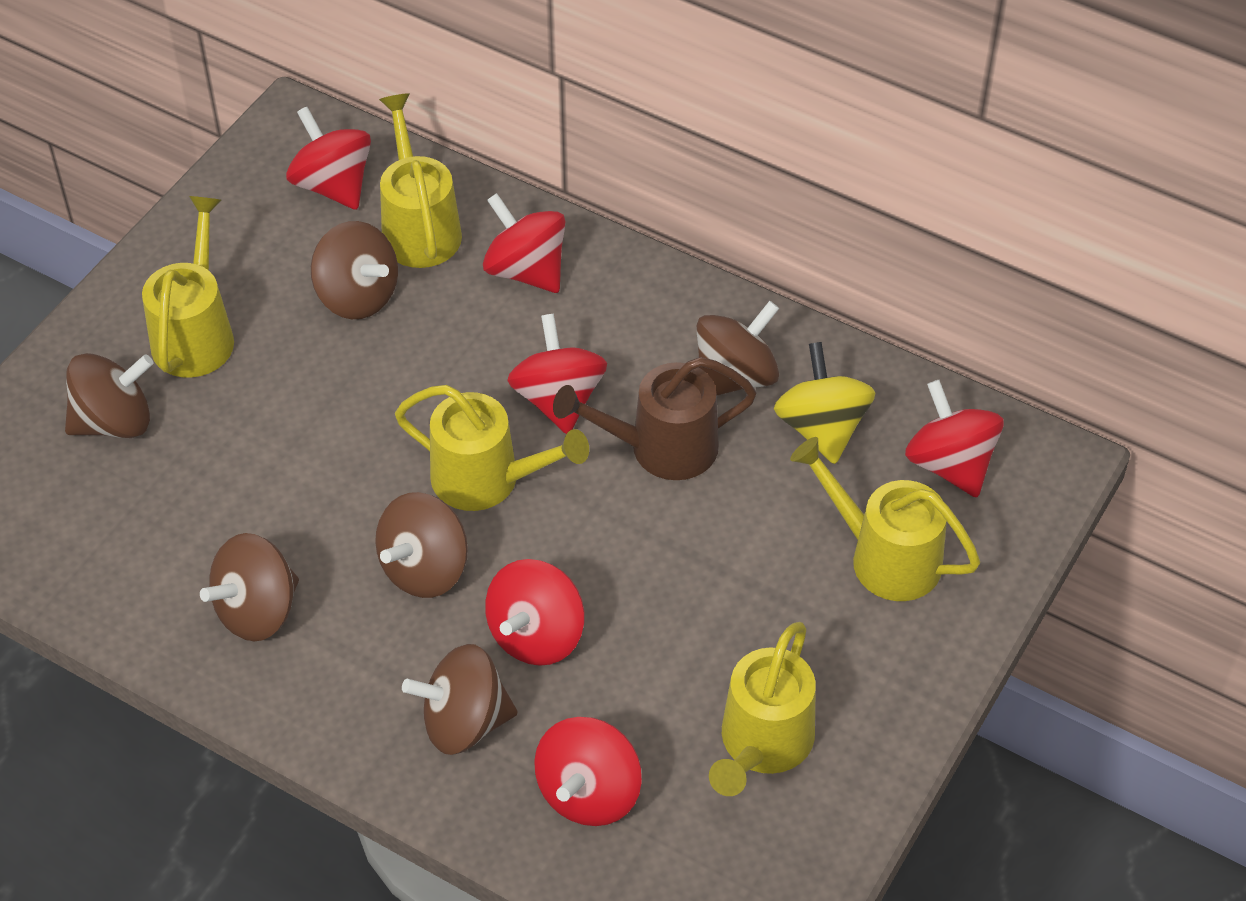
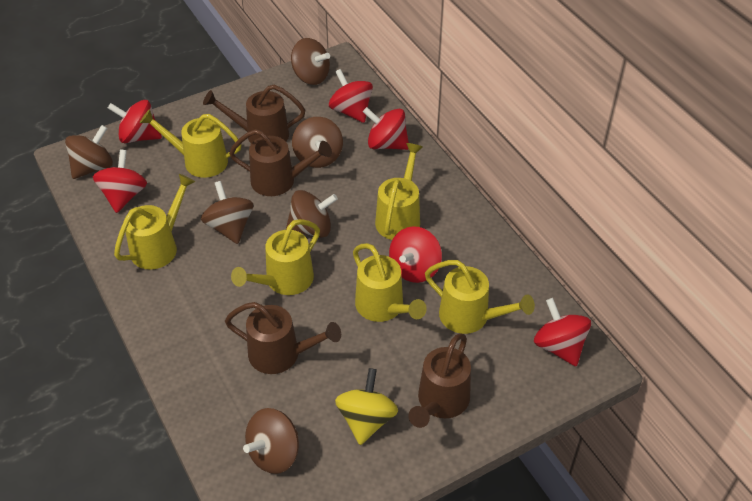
brown watering can: 1 -> 4
yellow watering can: 5 -> 6

